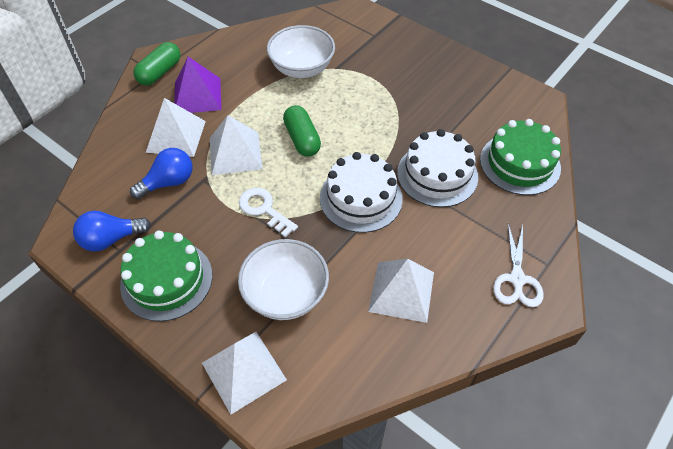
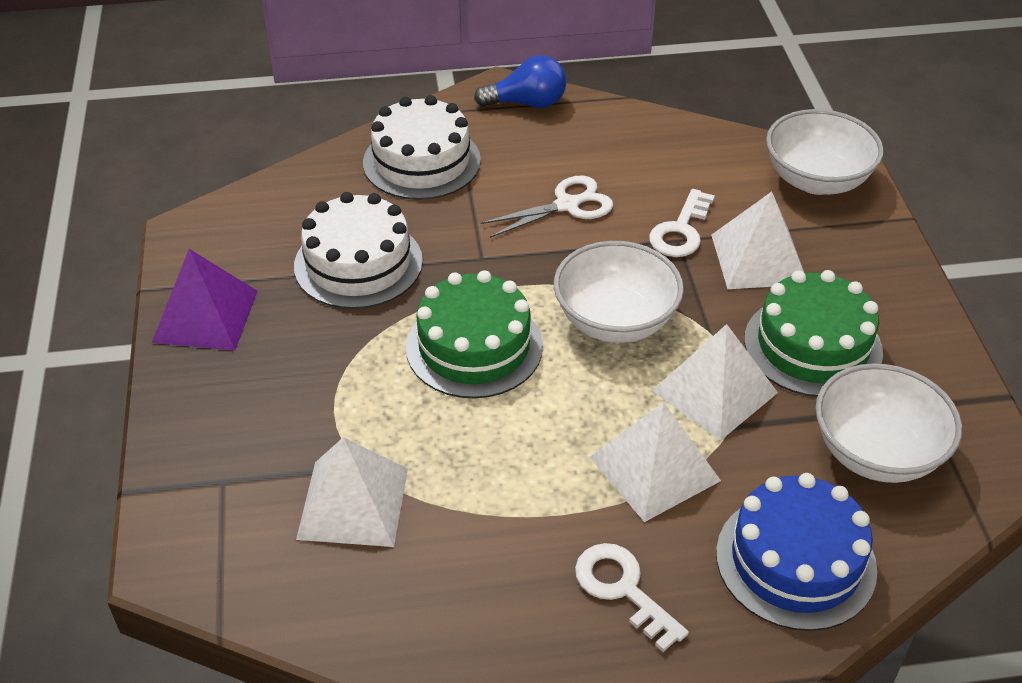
blue cake: 0 -> 1
blue light bulb: 2 -> 1
green capsule: 2 -> 0
white bowl: 2 -> 3
white key: 1 -> 2

